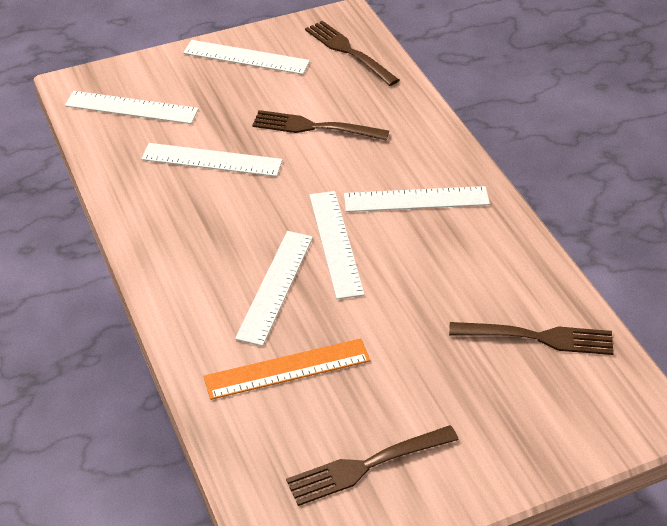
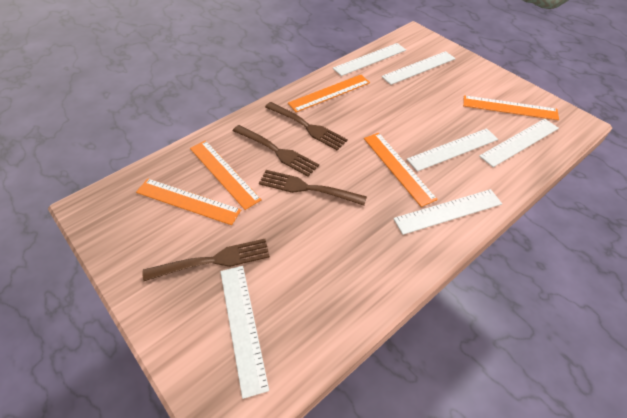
orange ruler: 1 -> 5

